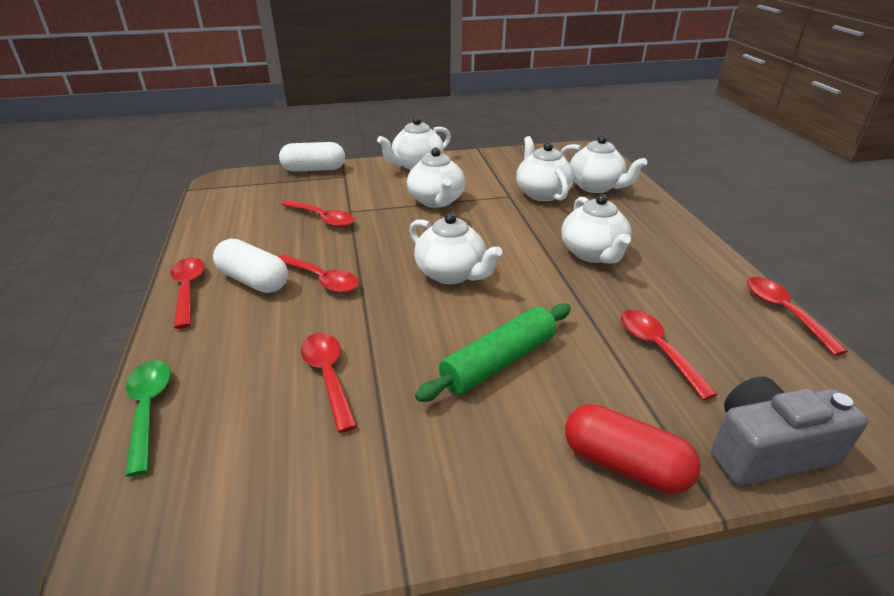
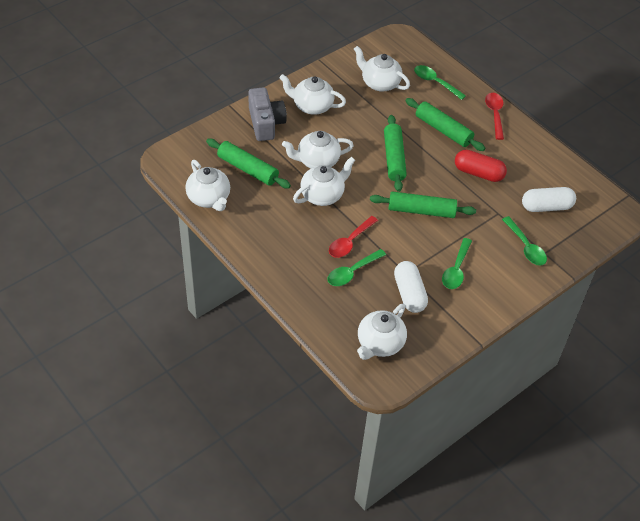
green rolling pin: 1 -> 4
green spoon: 1 -> 4
red spoon: 6 -> 2

